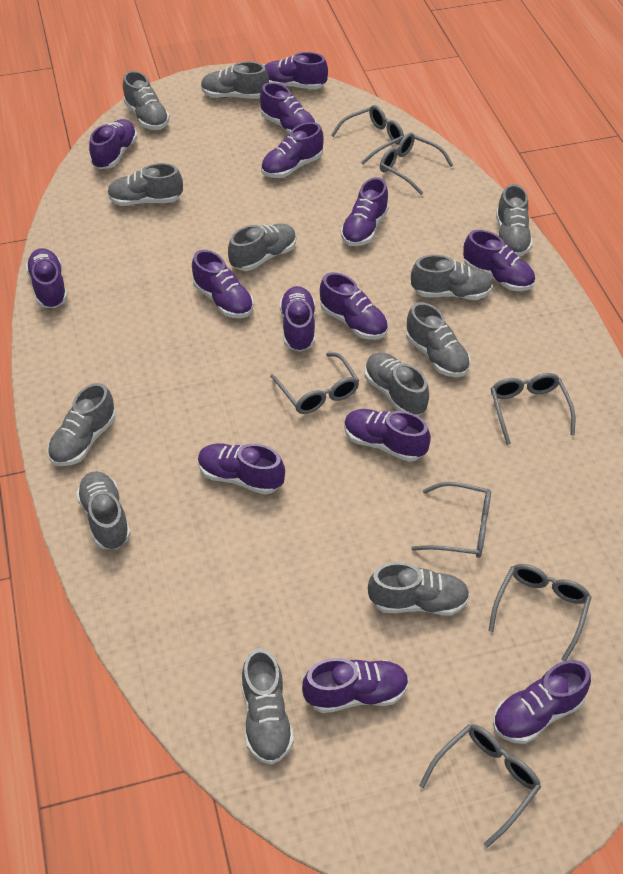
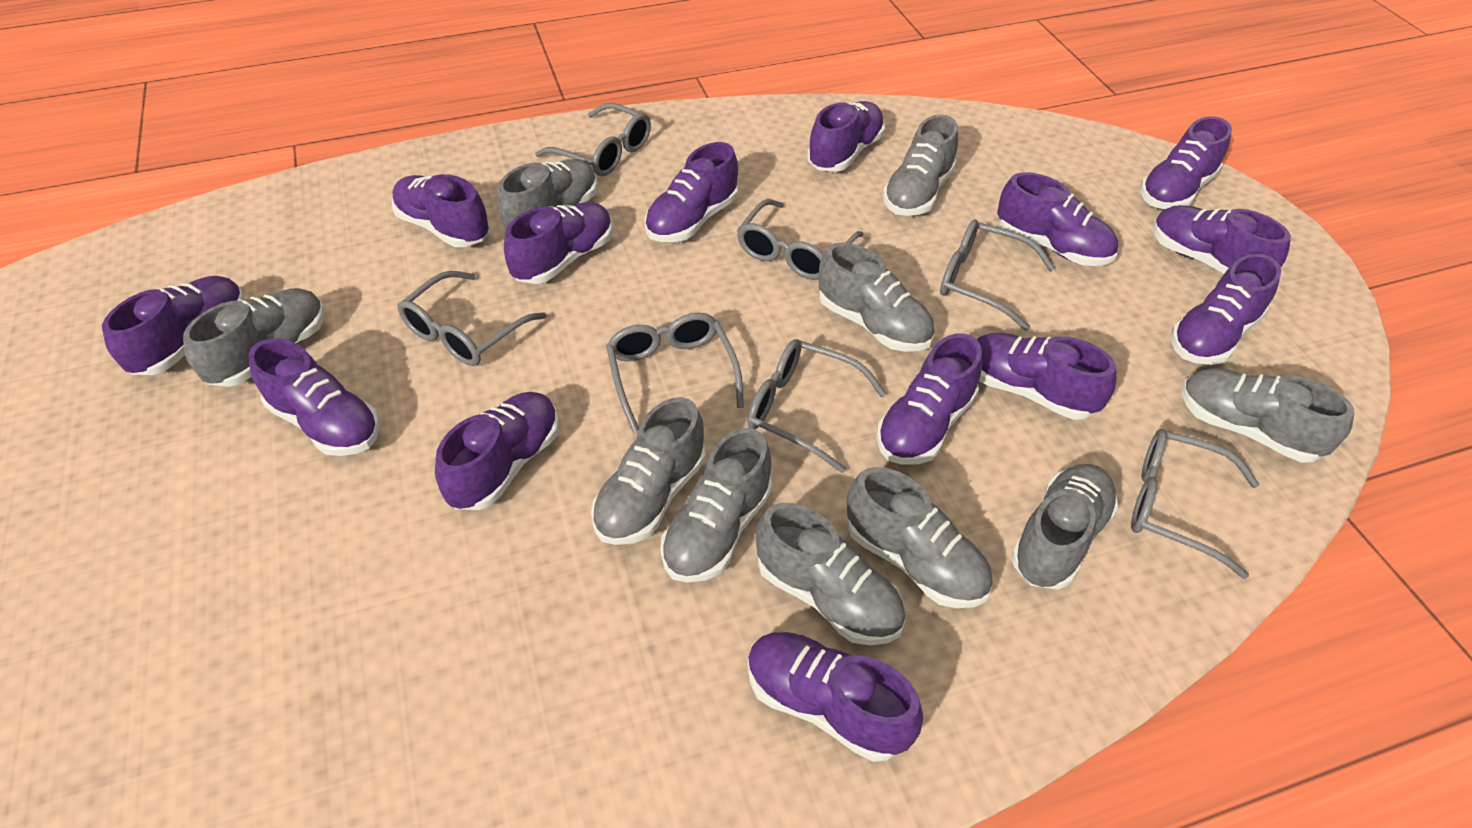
grey shoe: 12 -> 10

